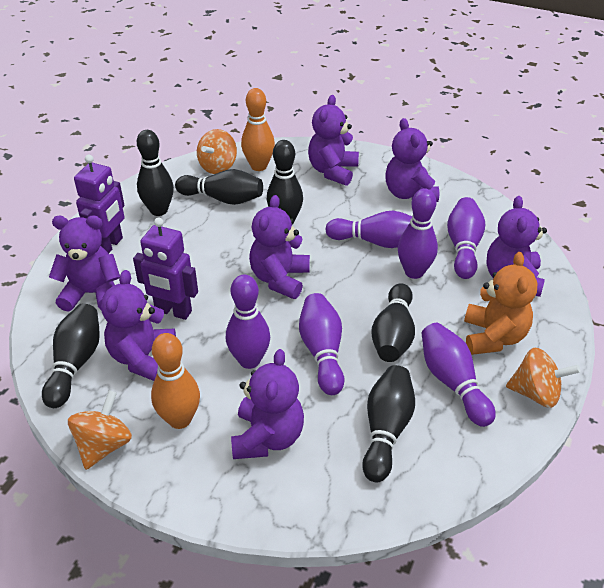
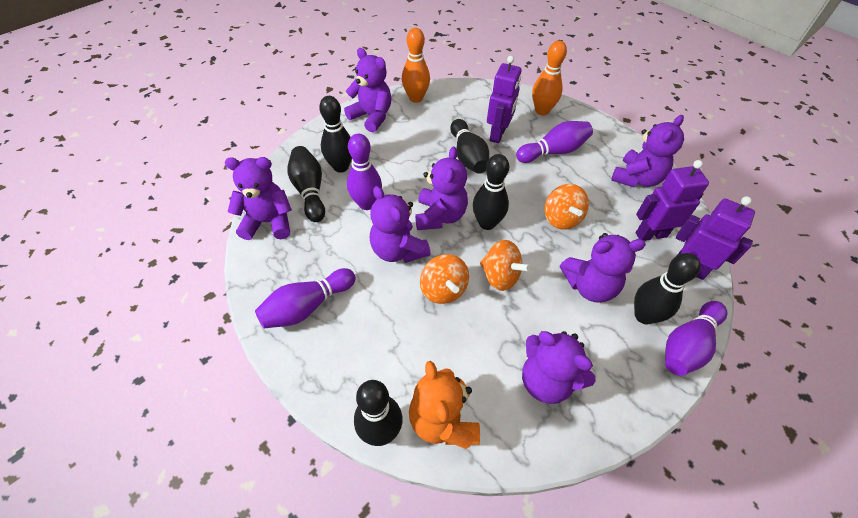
purple bowling pin: 6 -> 4
purple robot: 2 -> 3

